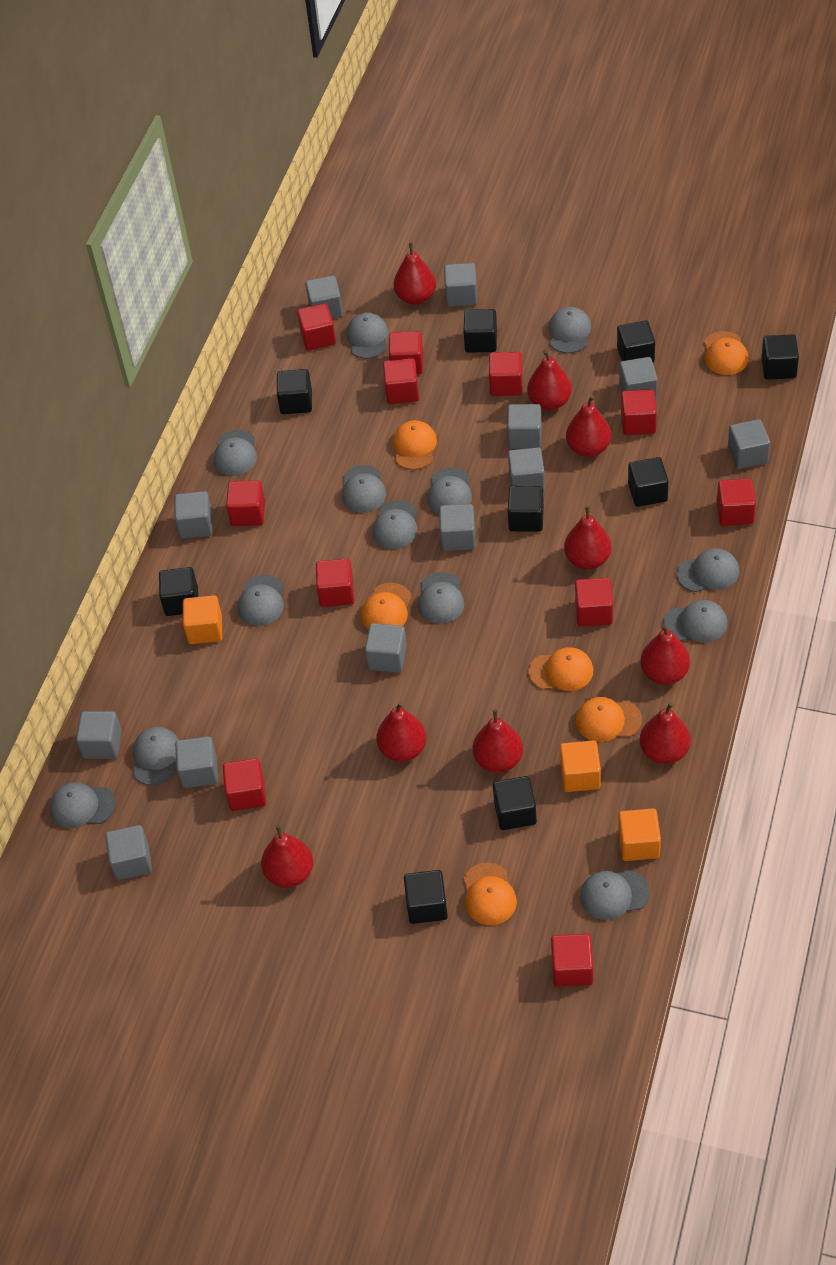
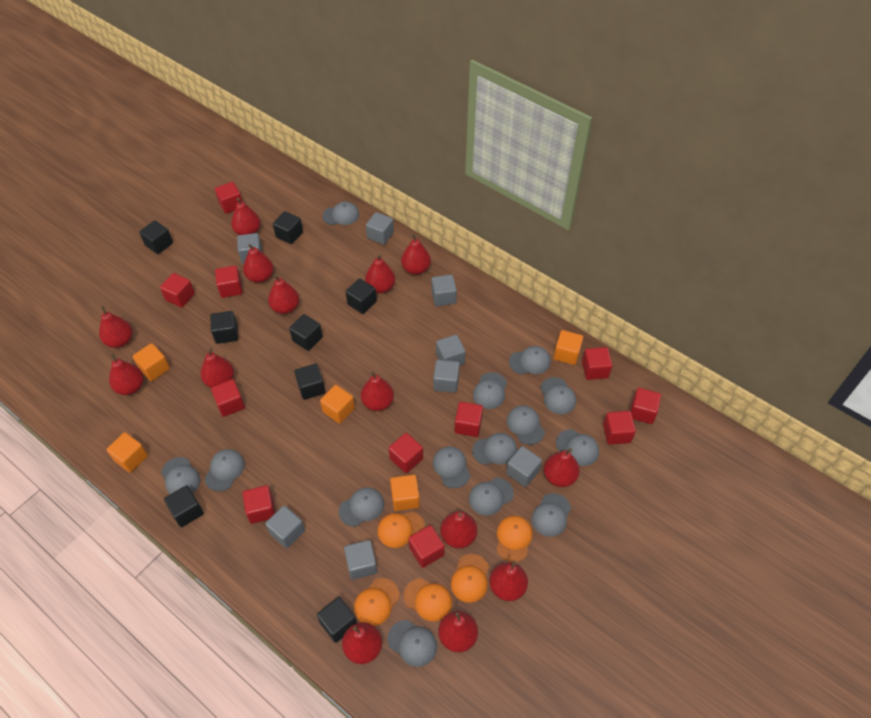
black cube: 9 -> 8
grey cap: 13 -> 14
grey cube: 12 -> 8
orange cap: 6 -> 5
orange cube: 3 -> 5
red pear: 9 -> 14

